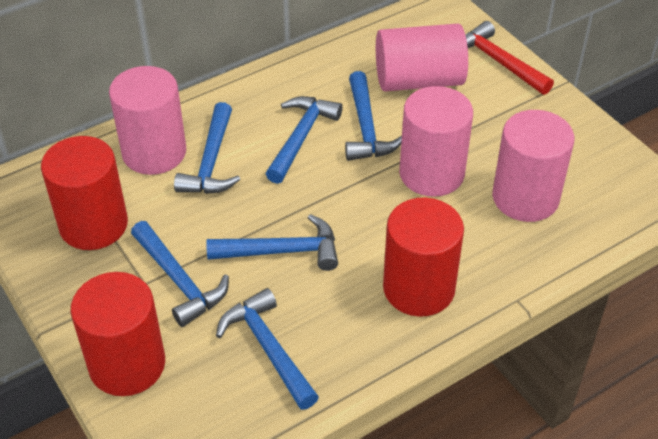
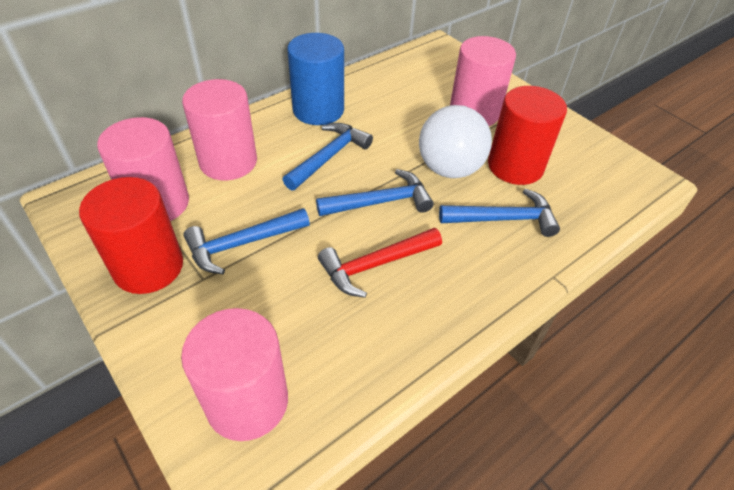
blue cylinder: 0 -> 1
blue hammer: 6 -> 4
red cylinder: 3 -> 2
white ball: 0 -> 1

